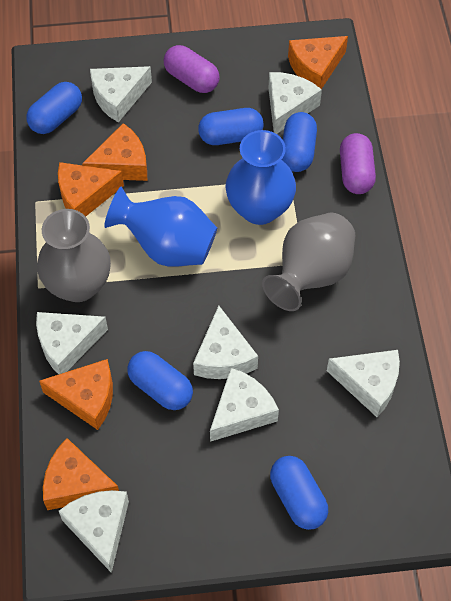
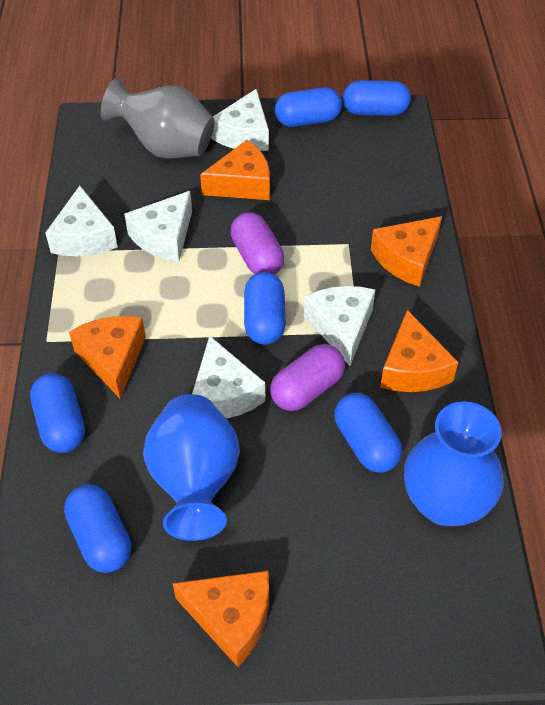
blue capsule: 5 -> 6
grey vase: 2 -> 1
white cheese: 7 -> 5

